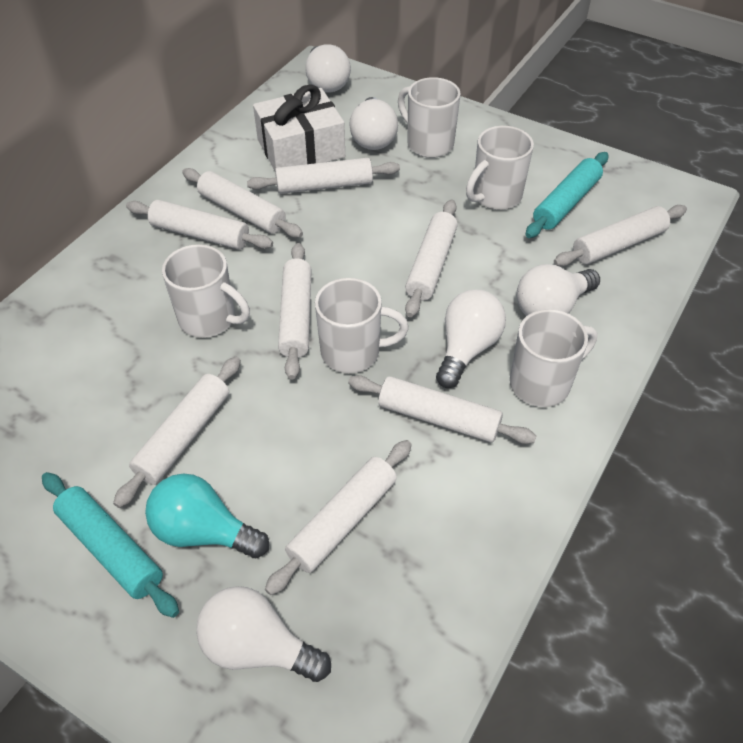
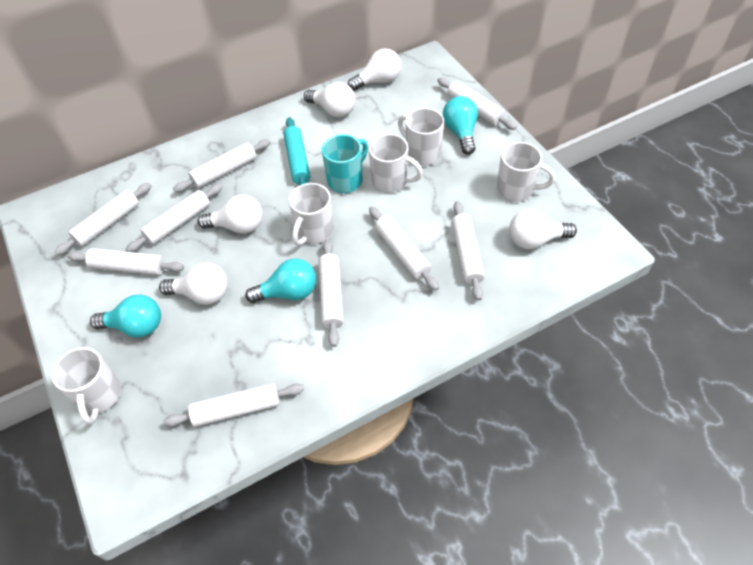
turquoise light bulb: 1 -> 3
turquoise mug: 0 -> 1
turquoise rolling pin: 2 -> 1
white gift: 1 -> 0

